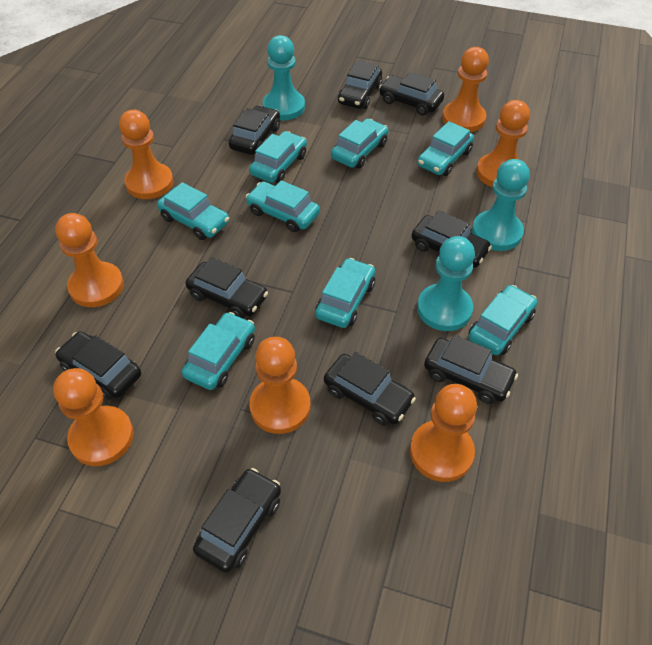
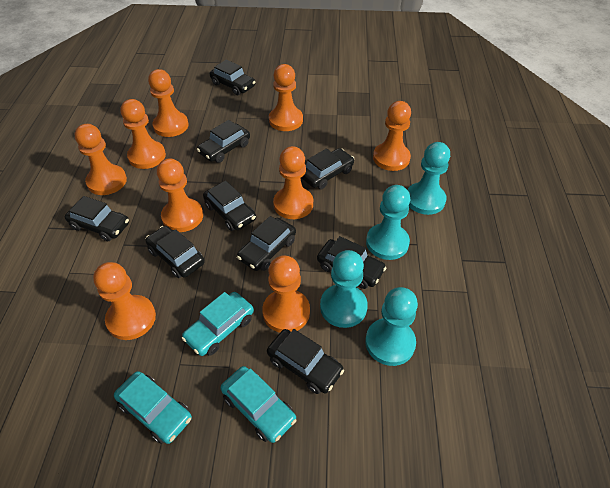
orange pawn: 7 -> 9
turquoise car: 8 -> 3
turquoise pawn: 3 -> 4

